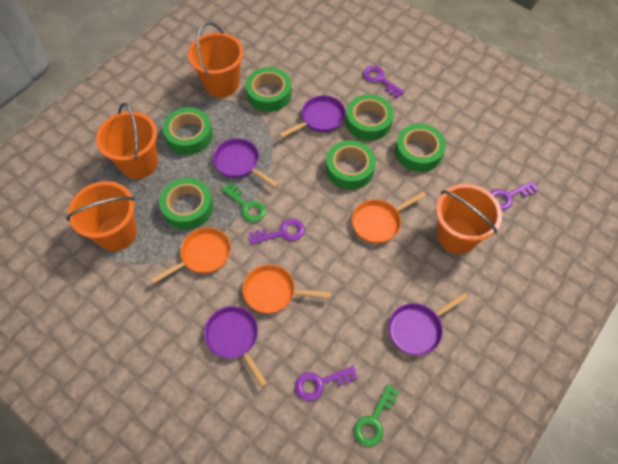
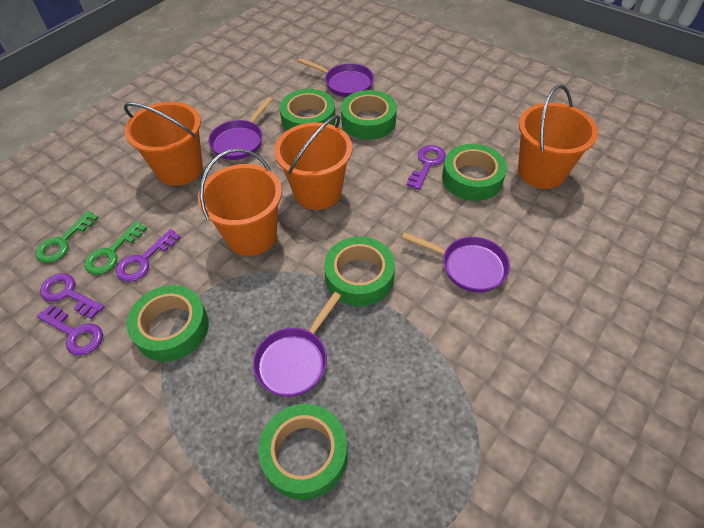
orange pan: 3 -> 0

